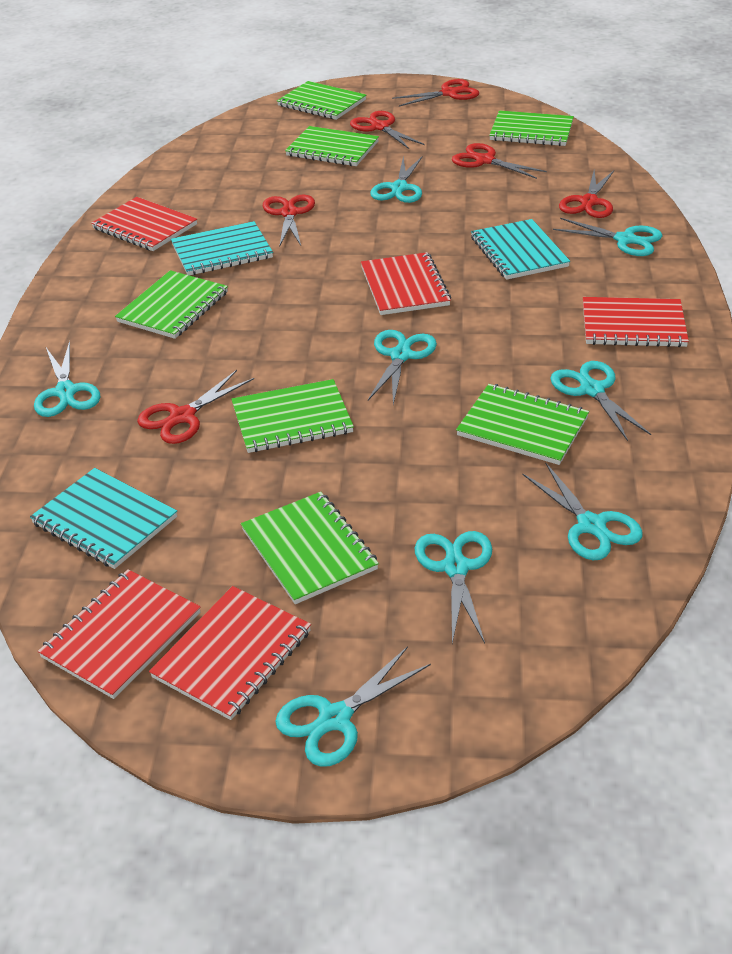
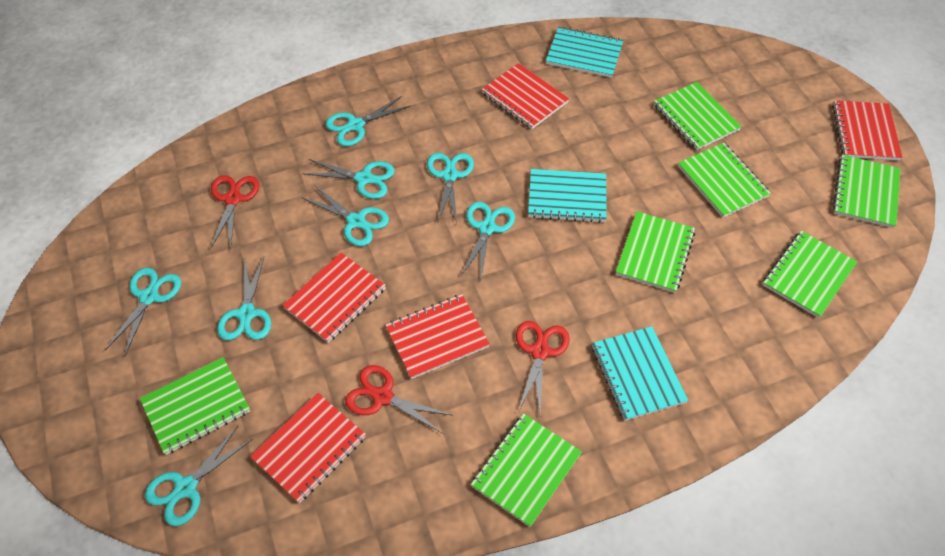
red scissors: 6 -> 3

